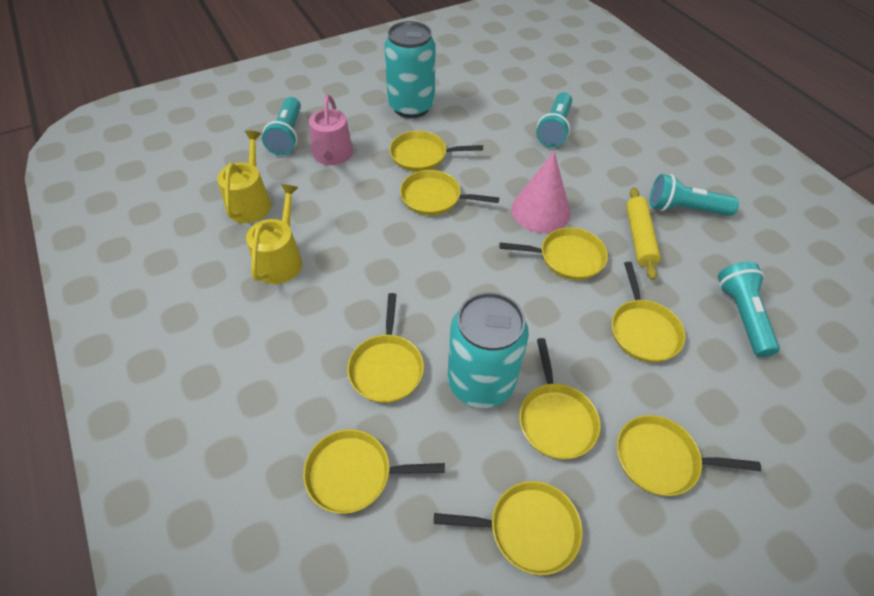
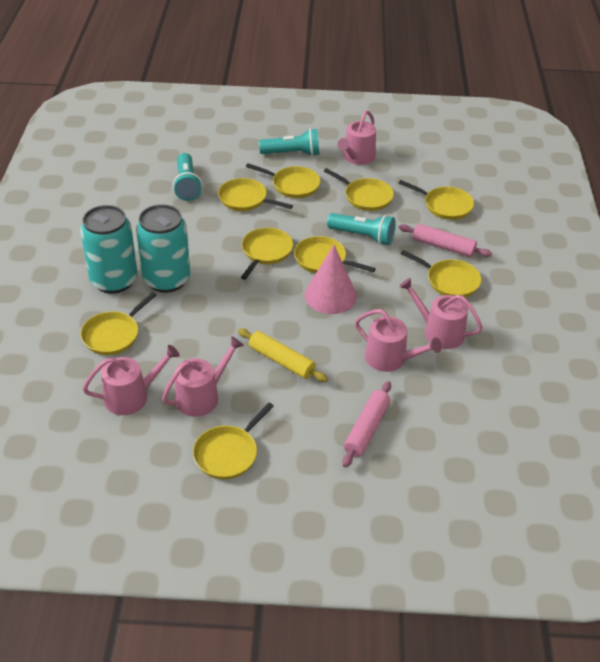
pink rolling pin: 0 -> 2
pink watering can: 1 -> 5
turquoise flashlight: 4 -> 3
yellow watering can: 2 -> 0

